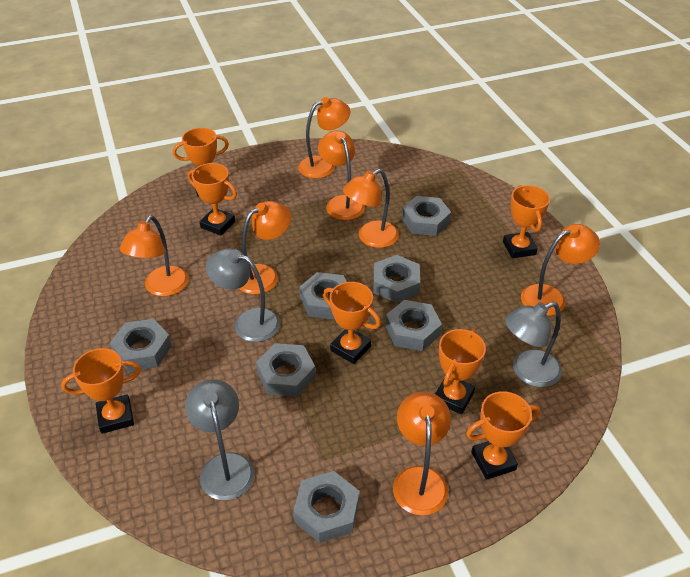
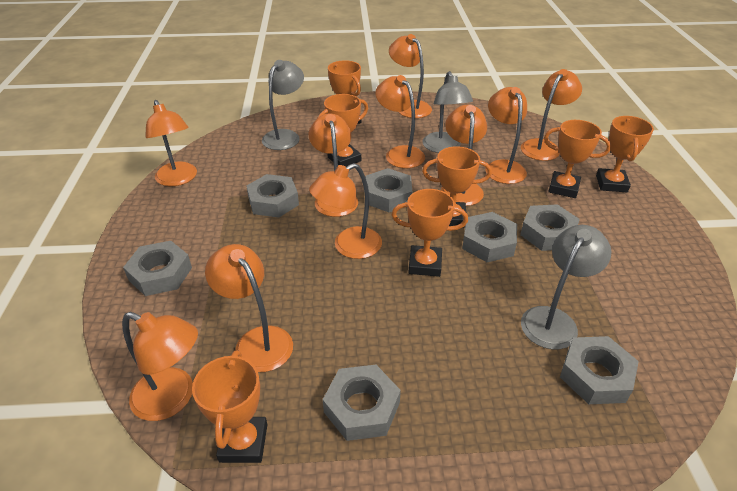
orange lamp: 7 -> 10

